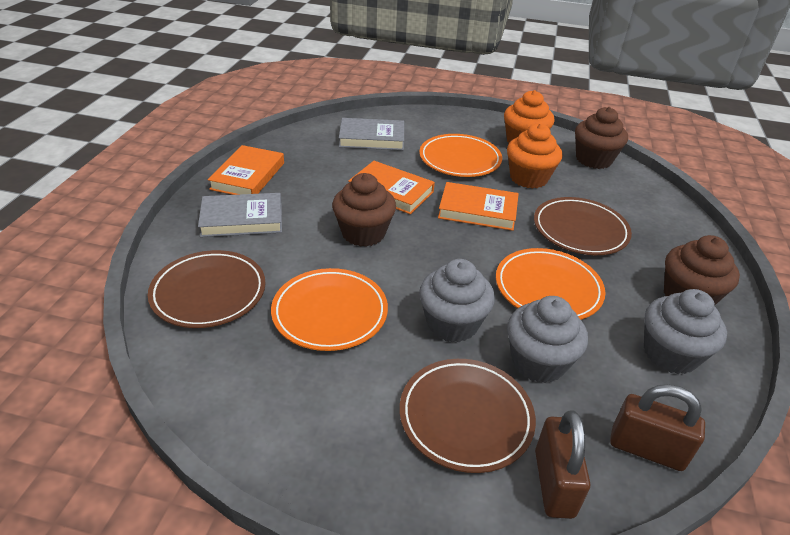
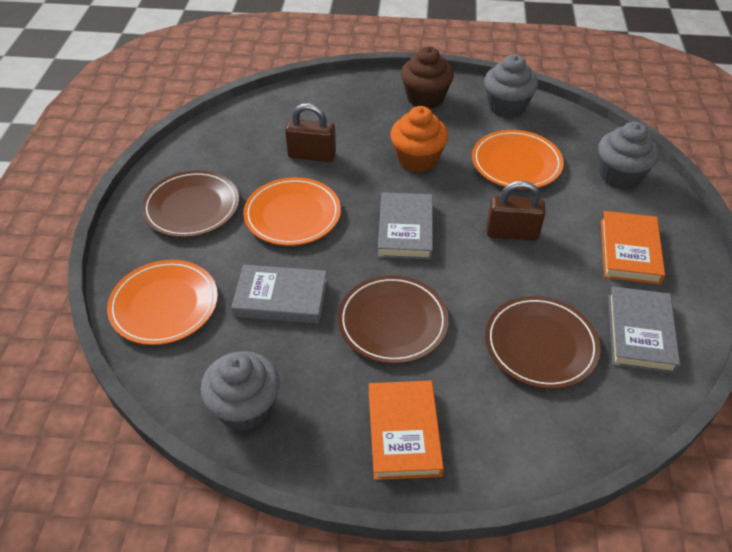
brown cupcake: 3 -> 1
grey book: 2 -> 3
orange book: 3 -> 2
orange cupcake: 2 -> 1

